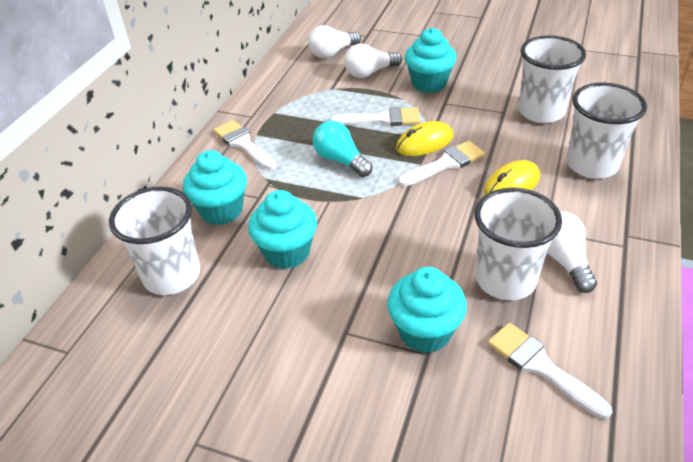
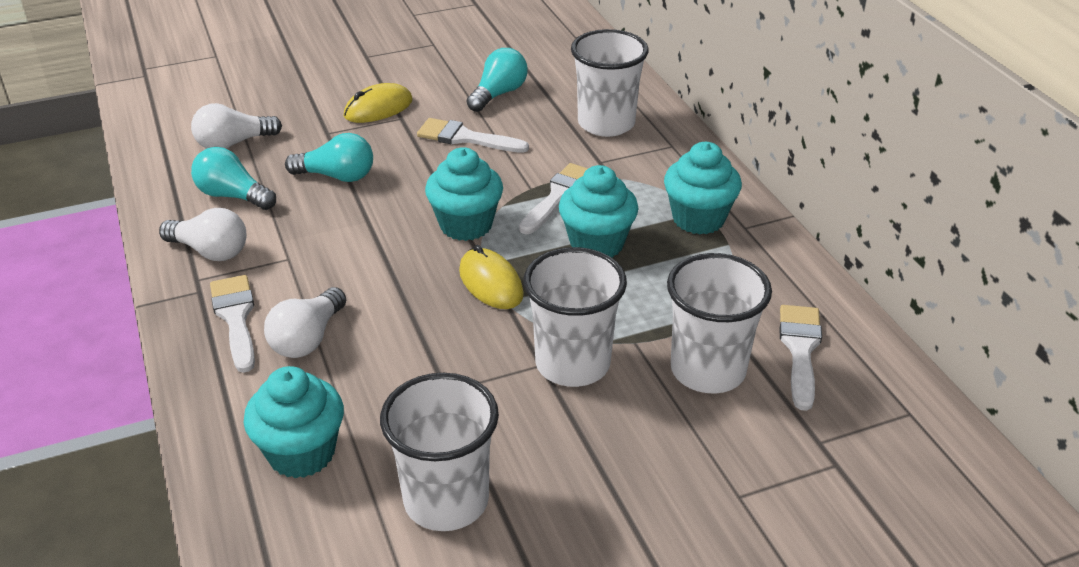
turquoise light bulb: 1 -> 3

